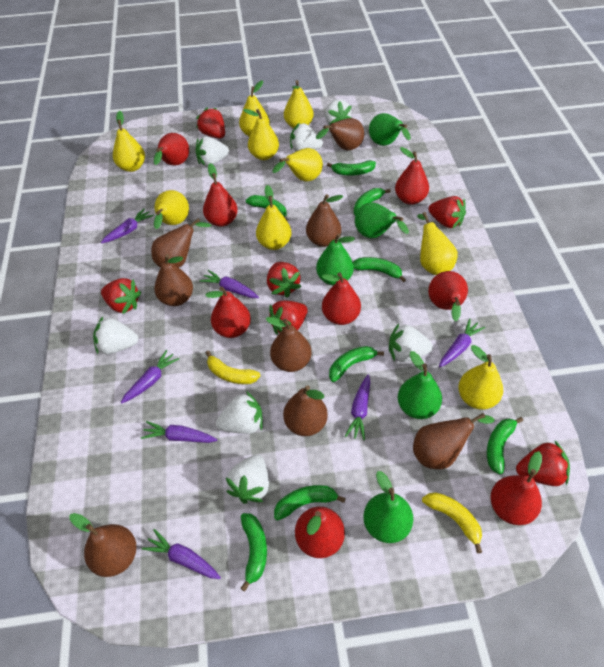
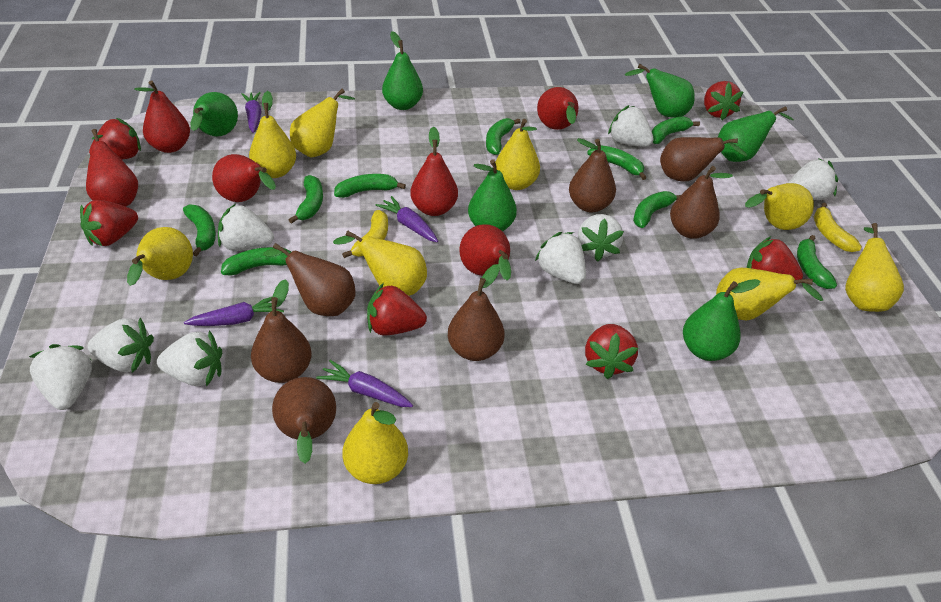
brown pear: 8 -> 7
green banana: 8 -> 9
green pear: 5 -> 6
purple carrot: 7 -> 4
red pear: 8 -> 6
white strawberry: 7 -> 8

